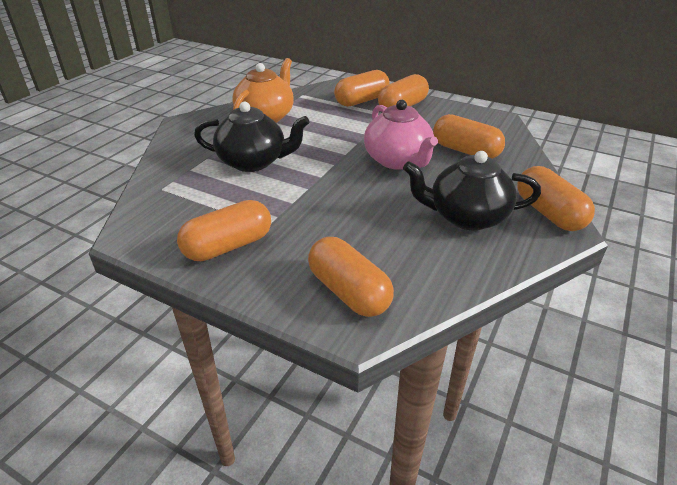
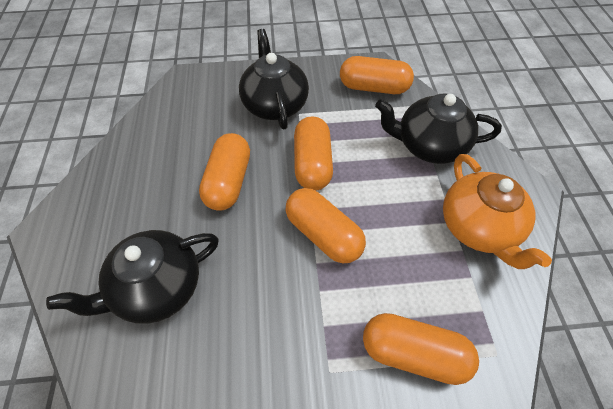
black teapot: 2 -> 3
orange capsule: 6 -> 5
pink teapot: 1 -> 0

